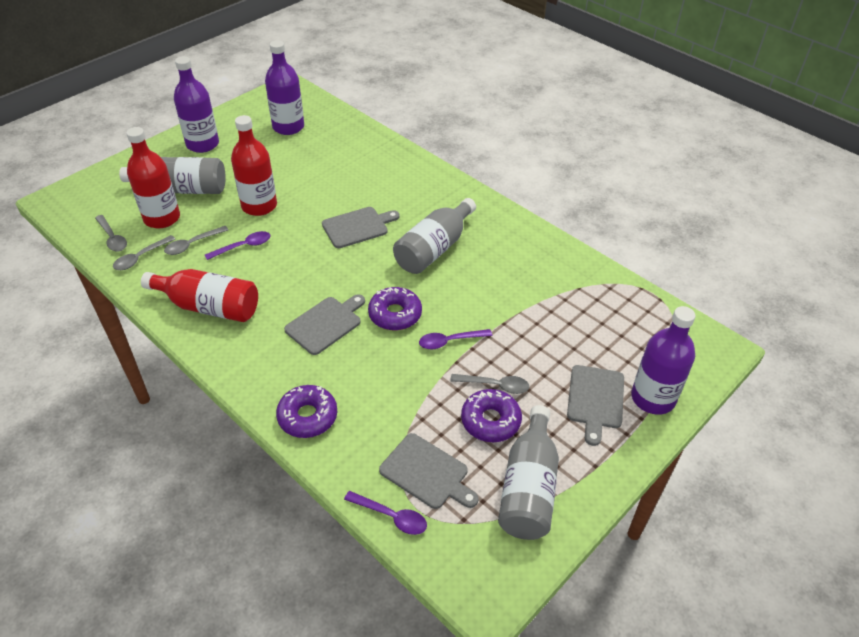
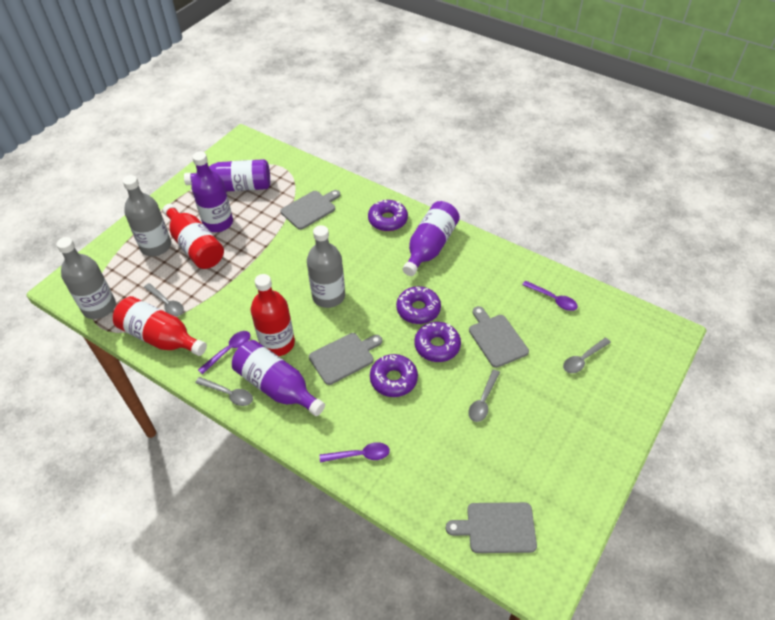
purple bottle: 3 -> 4
purple donut: 3 -> 4

